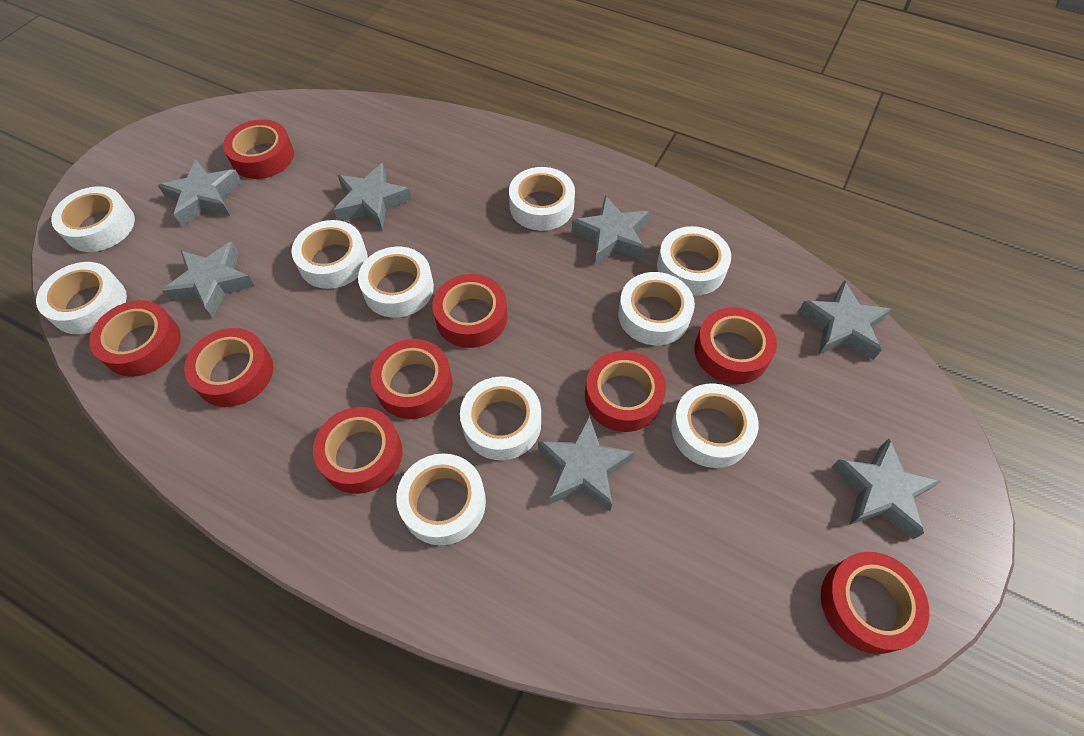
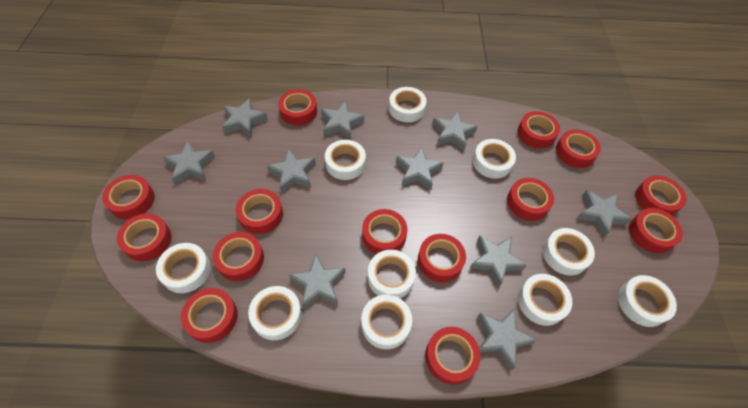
grey star: 7 -> 10
red tape: 9 -> 14

